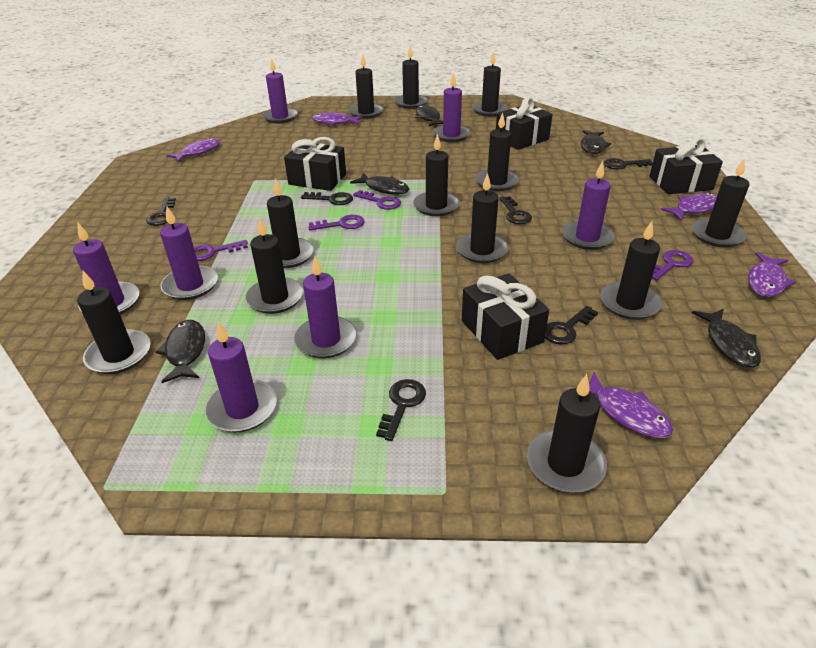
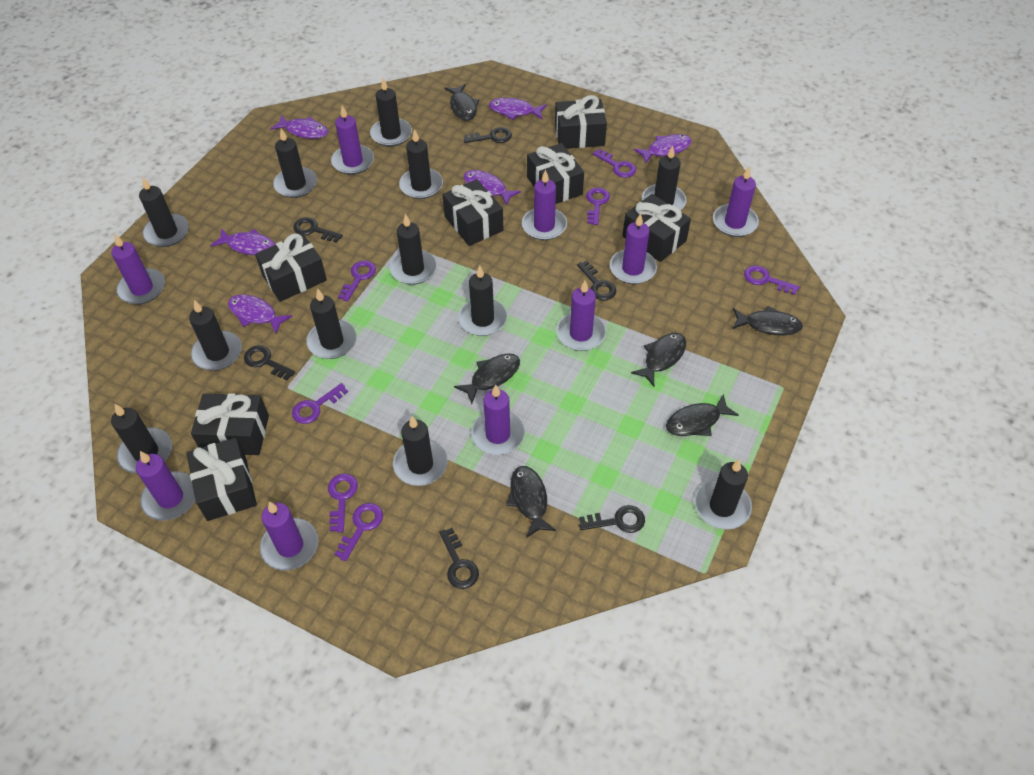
black fish: 5 -> 6
black gift: 4 -> 7
purple candle: 7 -> 9
purple fish: 5 -> 6
purple key: 4 -> 7

